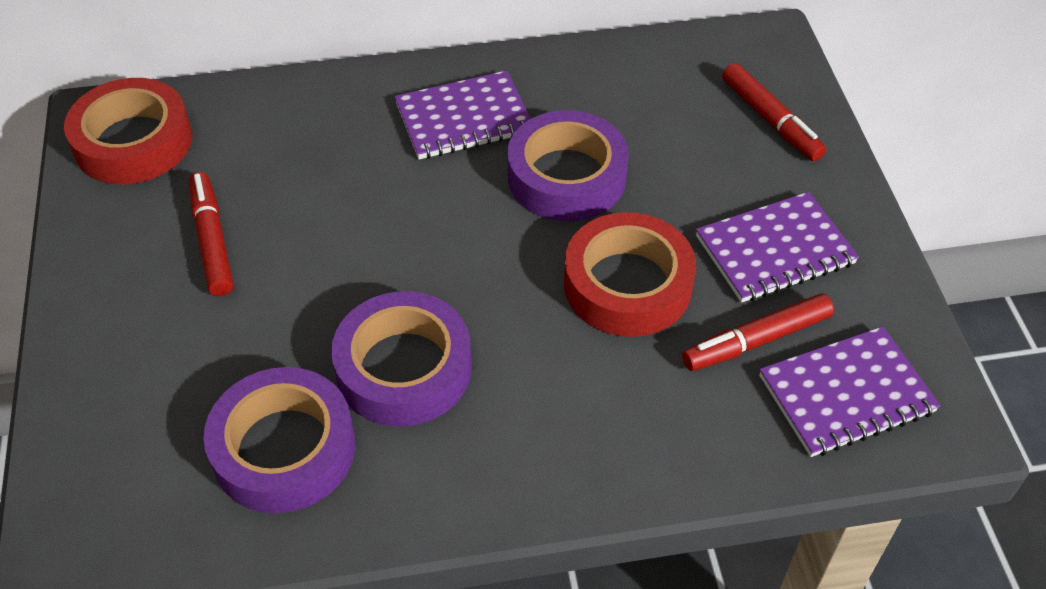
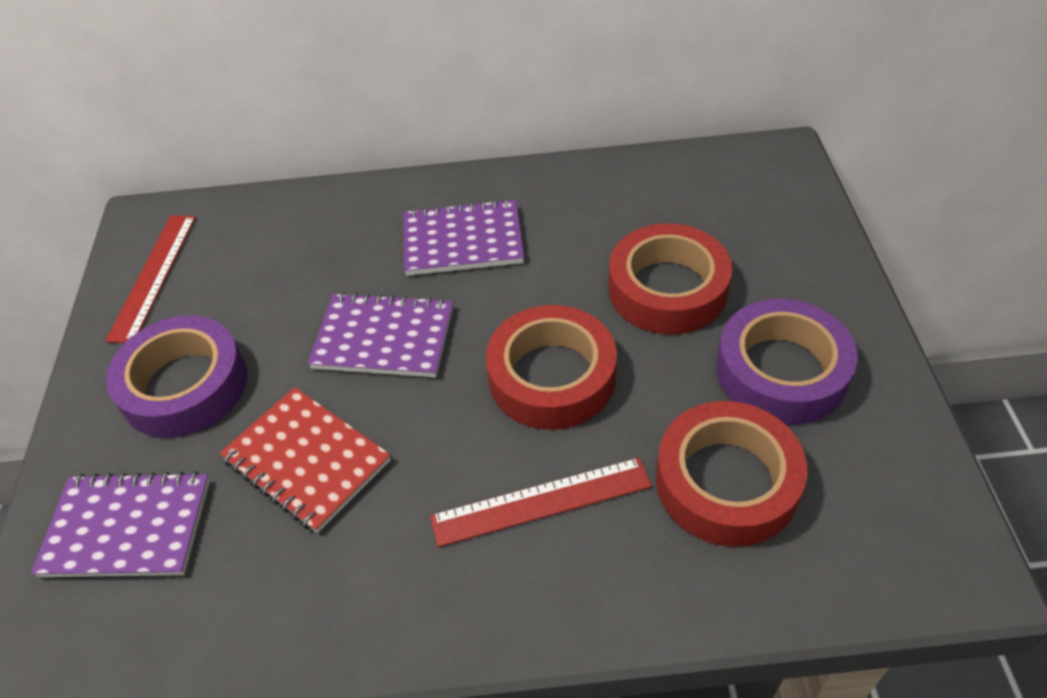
purple tape: 3 -> 2
red marker: 3 -> 0
red notebook: 0 -> 1
red ruler: 0 -> 2
red tape: 2 -> 3

